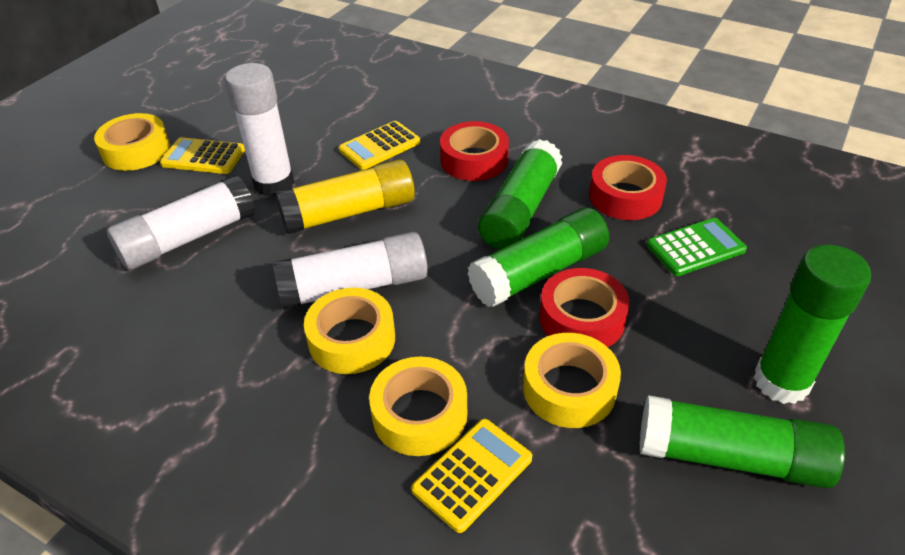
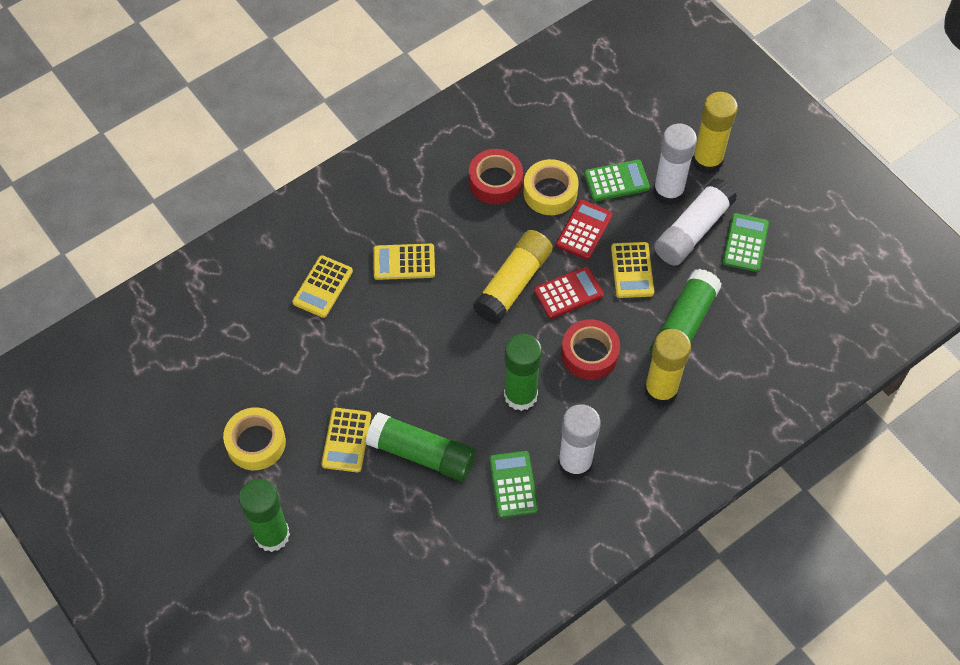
green calculator: 1 -> 3
red calculator: 0 -> 2
red tape: 3 -> 2
yellow calculator: 3 -> 4
yellow glue stick: 1 -> 3
yellow tape: 4 -> 2

